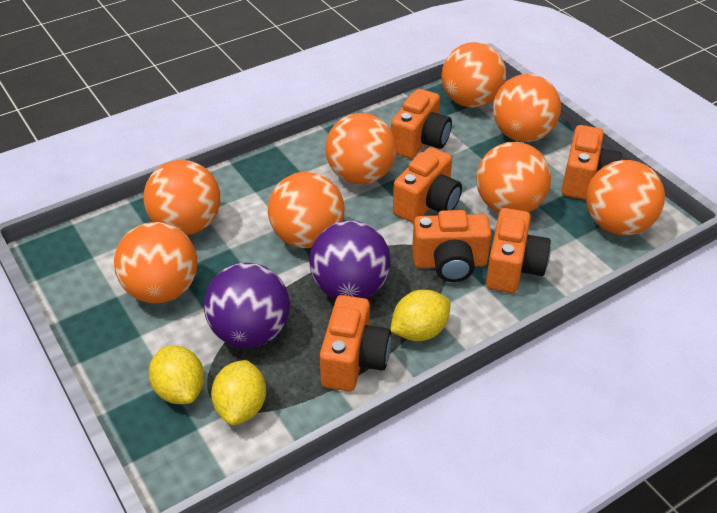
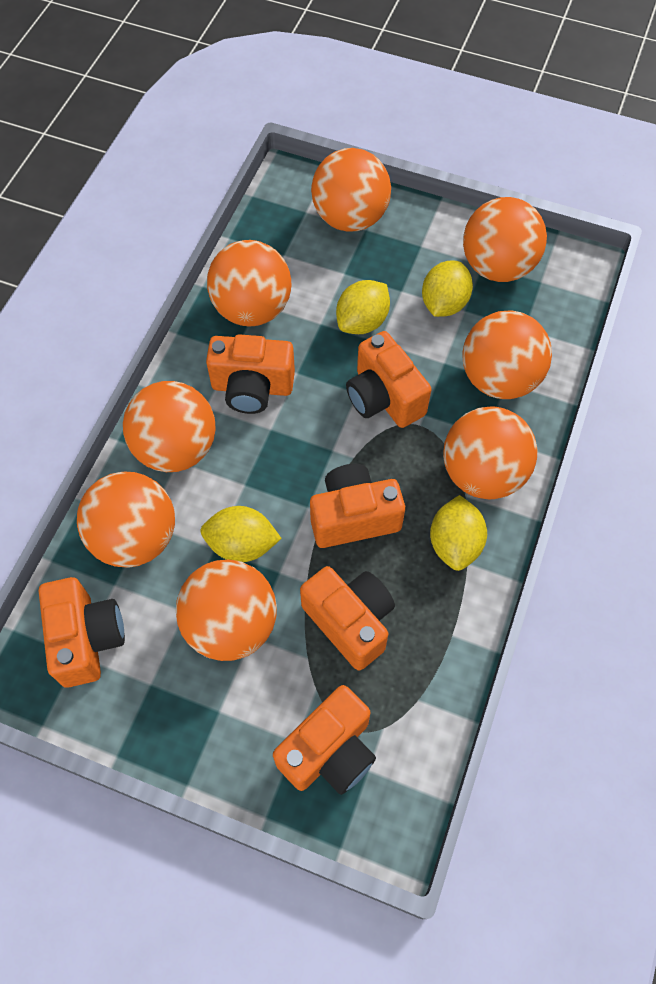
purple ball: 2 -> 0
yellow lemon: 3 -> 4

